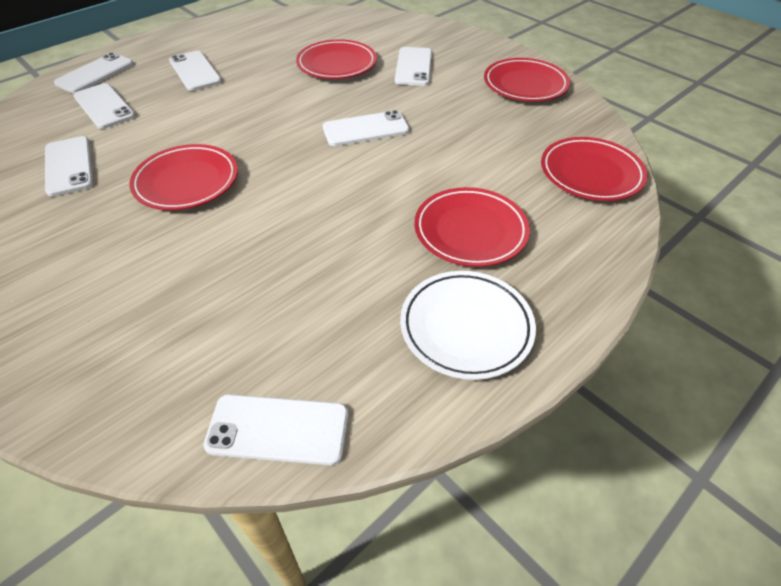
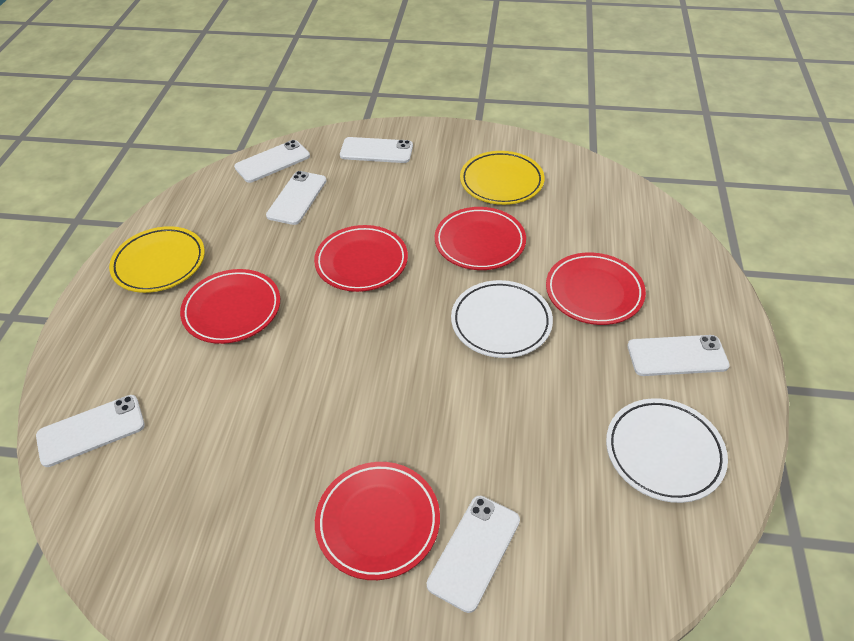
white phone: 7 -> 6
white plate: 1 -> 2
yellow plate: 0 -> 2

